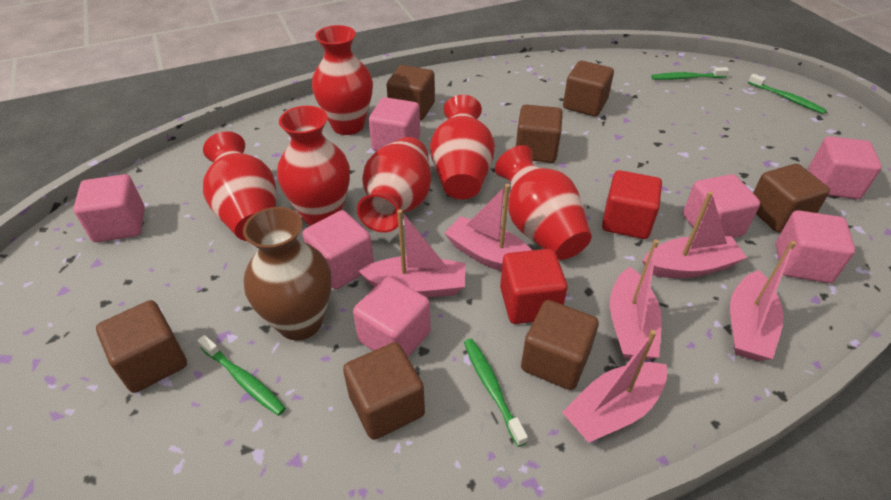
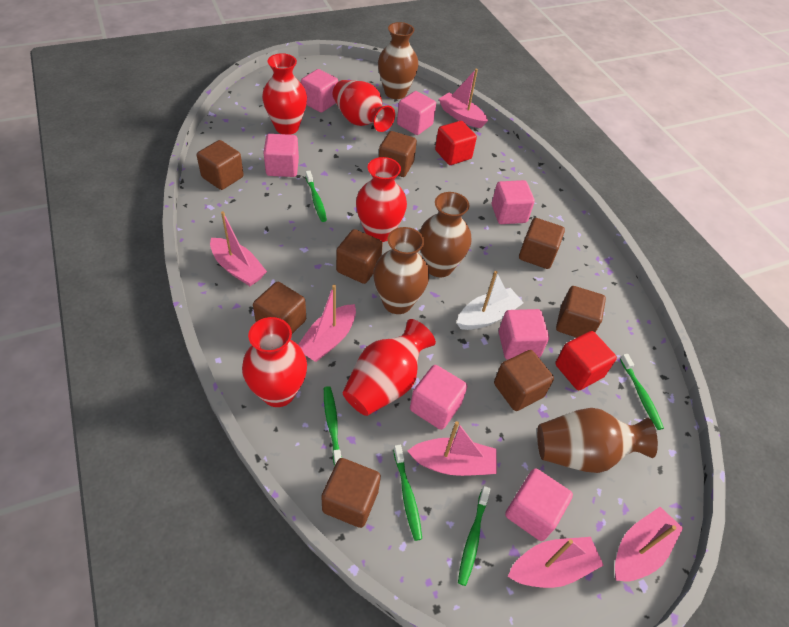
brown cube: 7 -> 8
brown vase: 1 -> 4
green toothbrush: 4 -> 5
red vase: 6 -> 5
white boat: 0 -> 1

